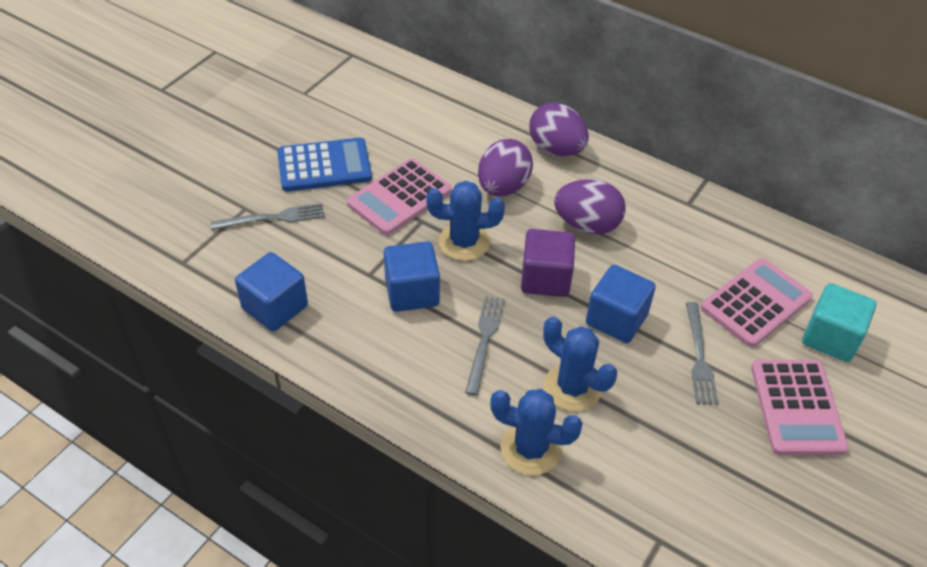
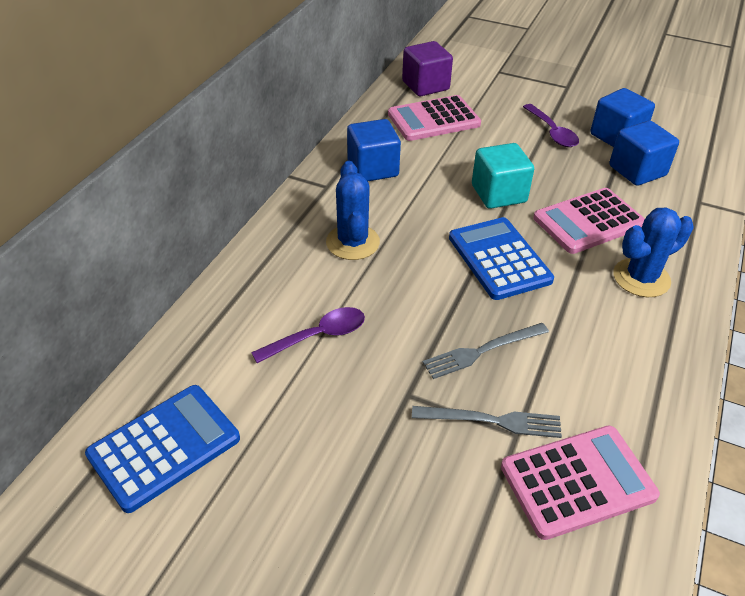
blue cactus: 3 -> 2
blue calculator: 1 -> 2
grey fork: 3 -> 2
purple egg: 3 -> 0
purple spoon: 0 -> 2

